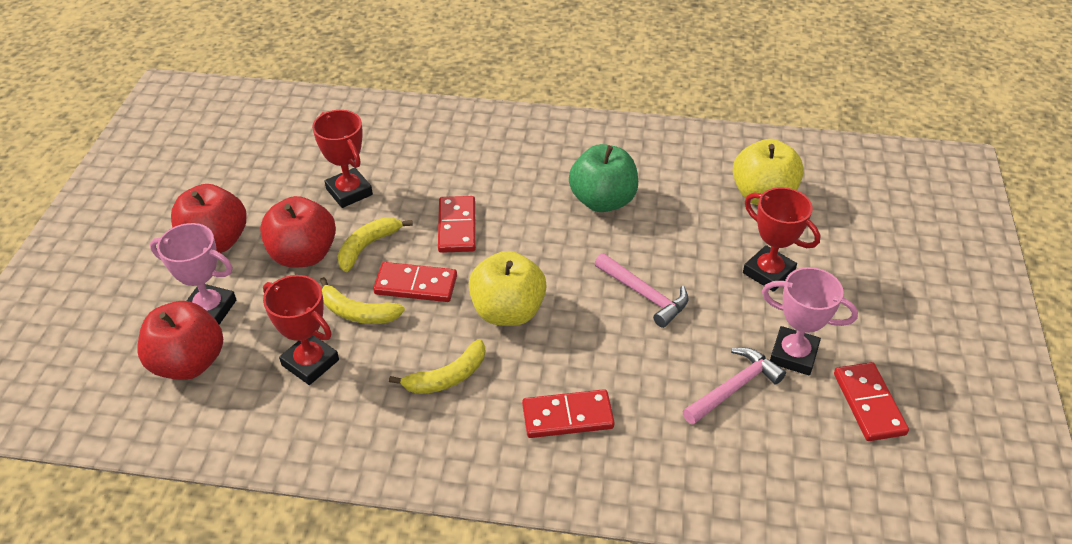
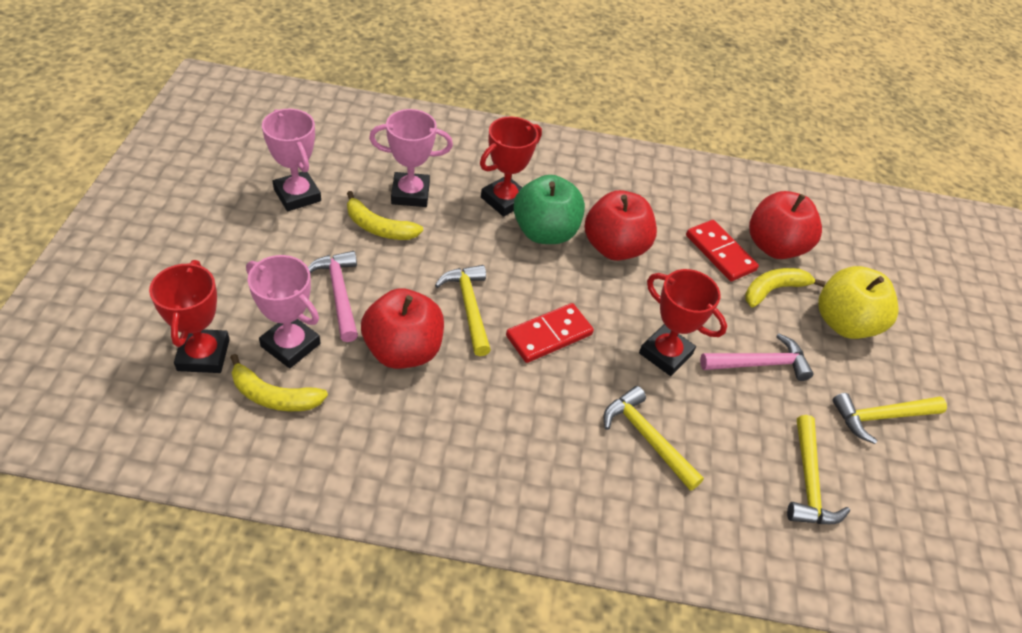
pink trophy: 2 -> 3
red domino: 4 -> 2
yellow apple: 2 -> 1
yellow hammer: 0 -> 4

